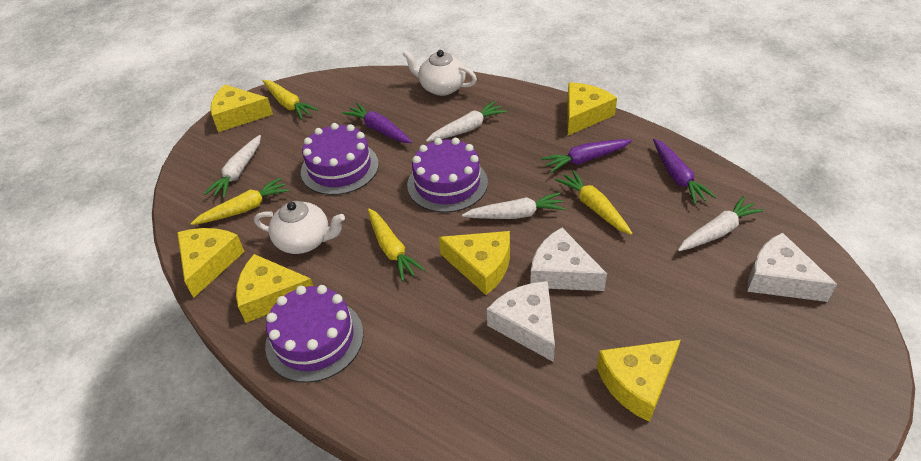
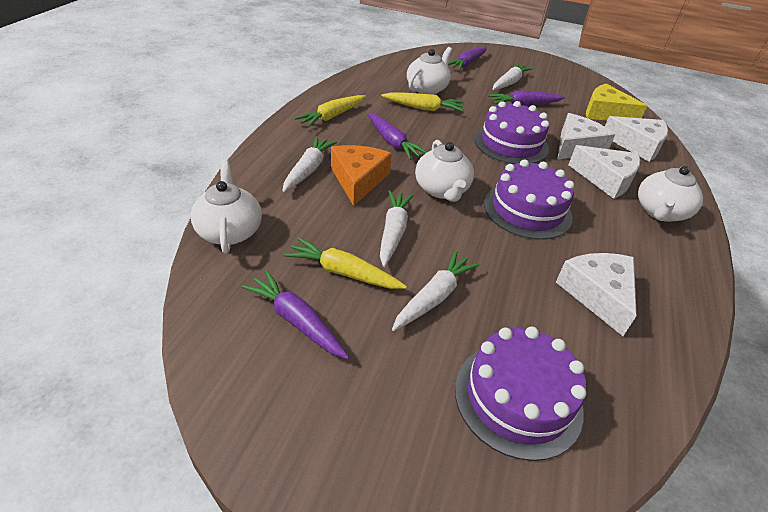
orange cheese: 0 -> 1
purple carrot: 3 -> 4
white cheese: 3 -> 4
white teapot: 2 -> 4
yellow carrot: 4 -> 3
yellow cheese: 6 -> 1

